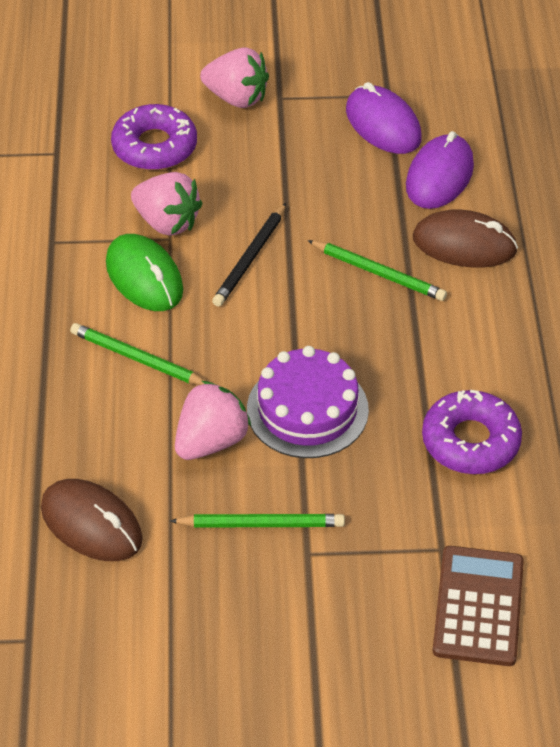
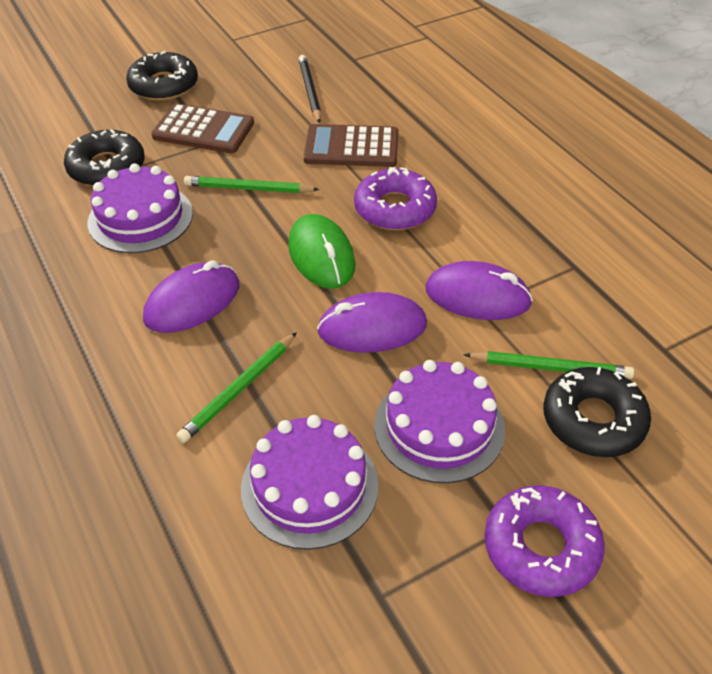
black donut: 0 -> 3
brown calculator: 1 -> 2
brown mouse: 2 -> 0
pink strawberry: 3 -> 0
purple cake: 1 -> 3
purple mouse: 2 -> 3

